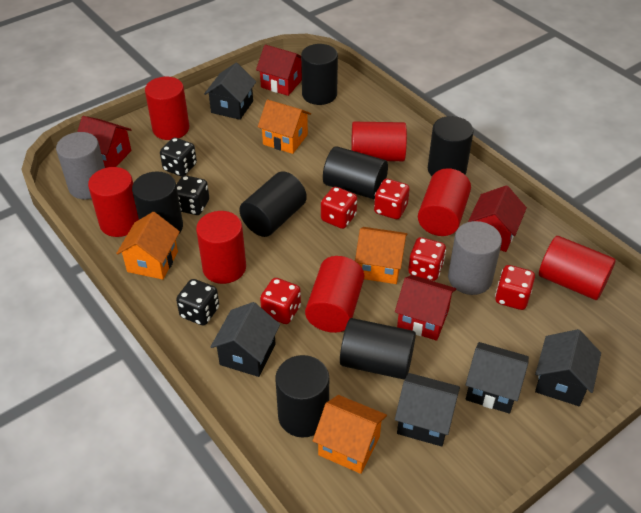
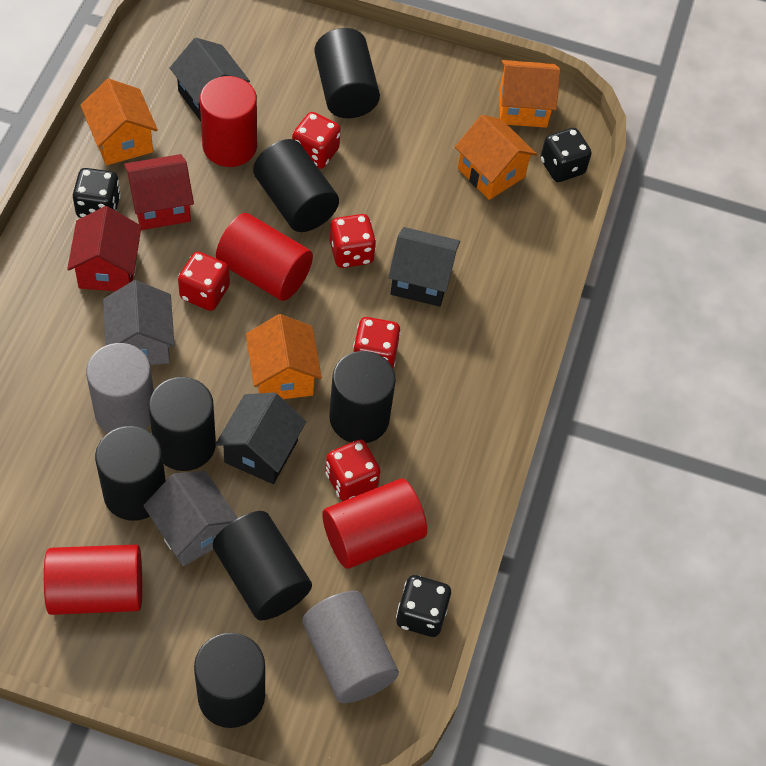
black house: 5 -> 3
grey house: 0 -> 2
red cylinder: 7 -> 4
red house: 4 -> 2

